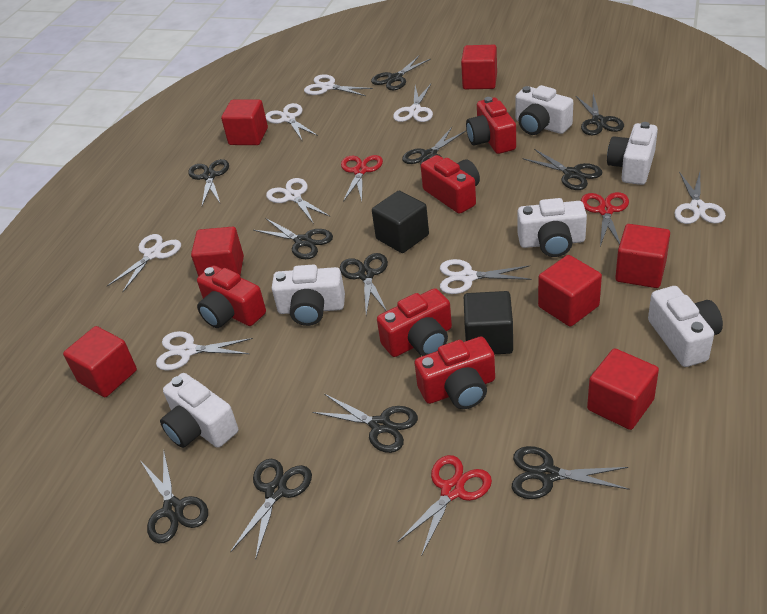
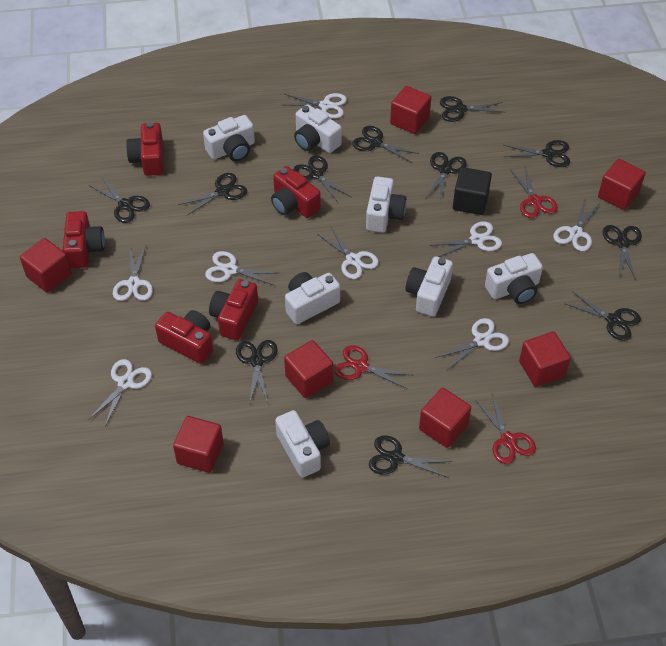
black cube: 2 -> 1
white camera: 6 -> 7

